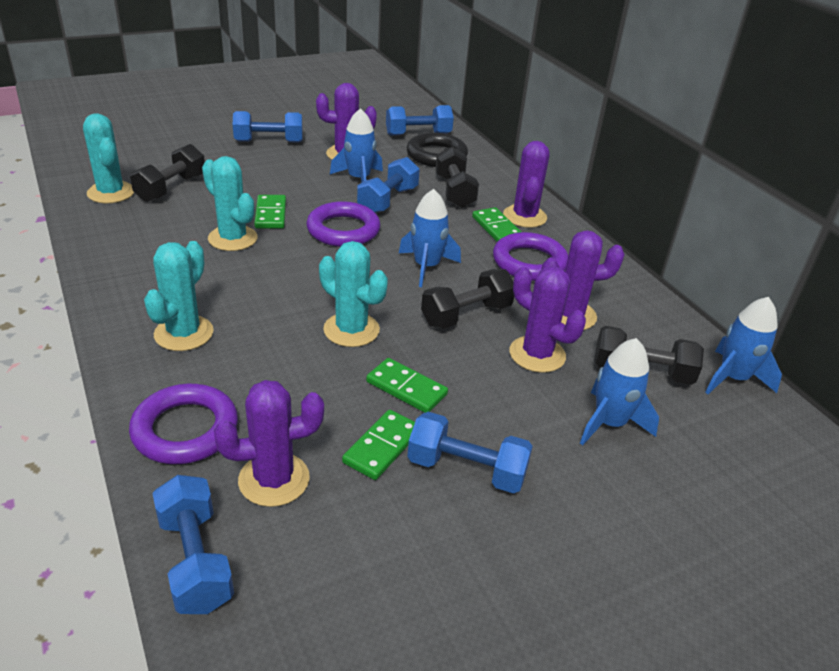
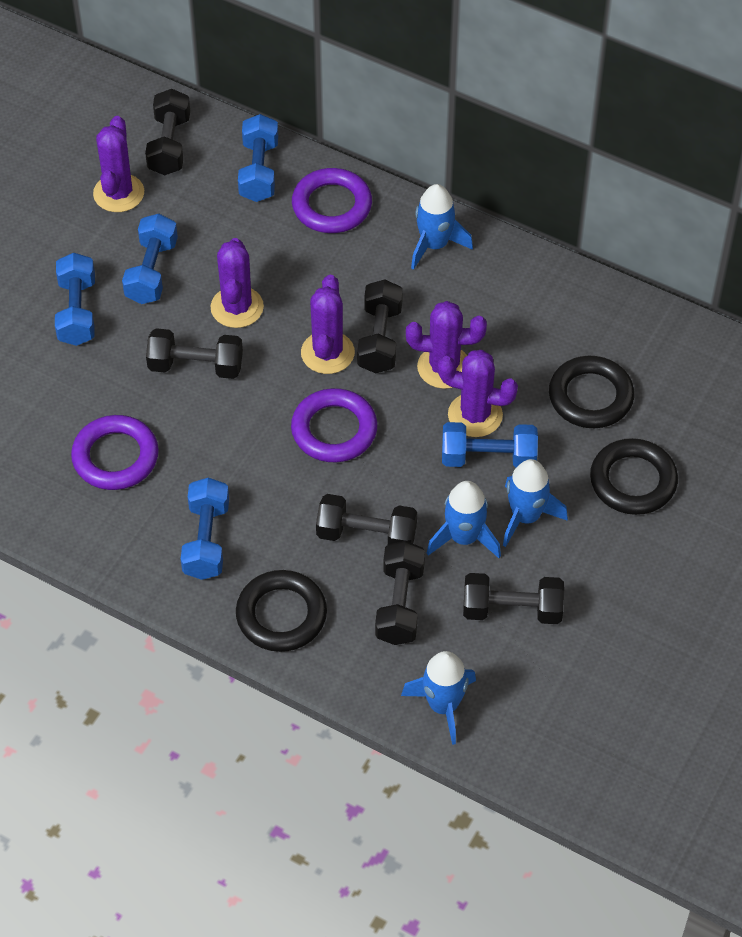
black dumbbell: 4 -> 6
black ring: 1 -> 3
green domino: 4 -> 0
turquoise cactus: 4 -> 0

